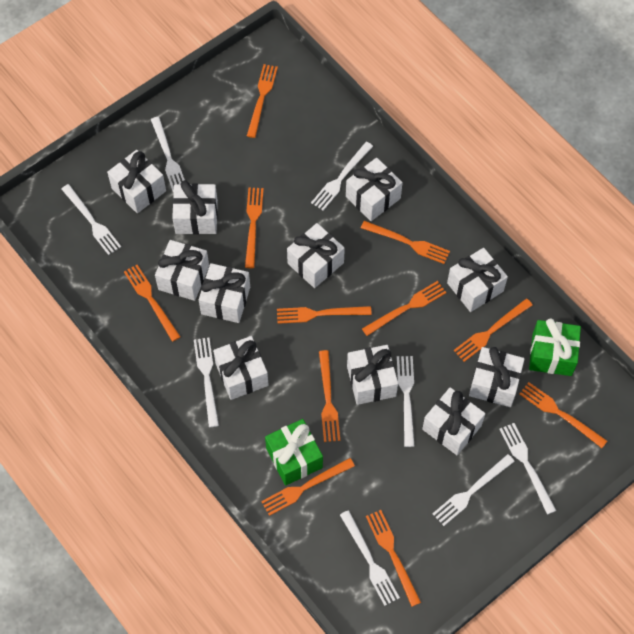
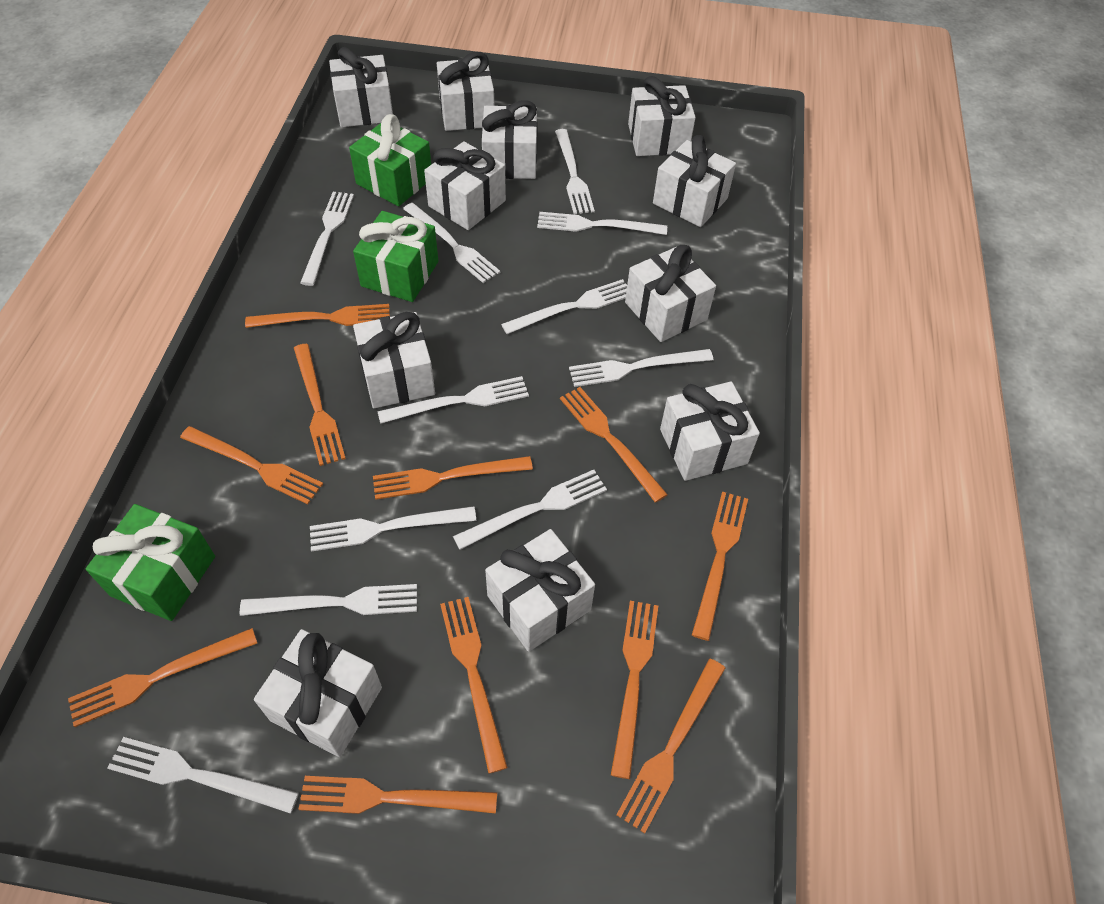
green gift: 2 -> 3
white fork: 8 -> 11

